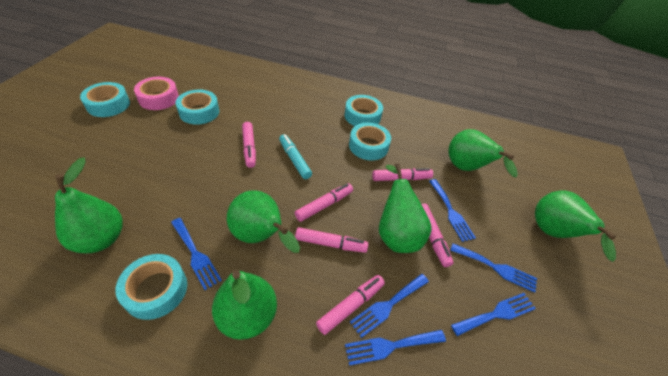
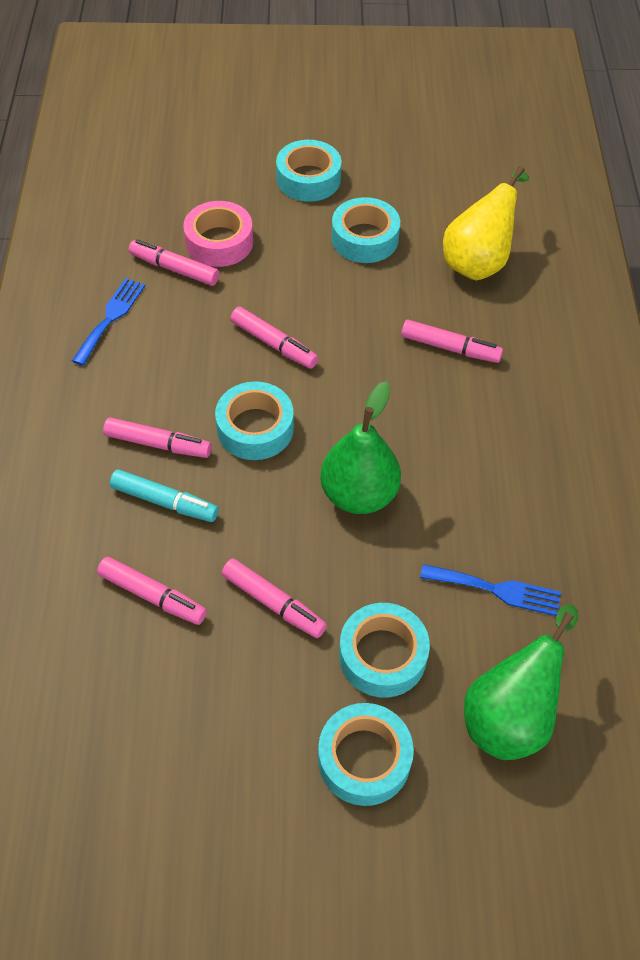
blue fork: 6 -> 2
green pear: 6 -> 2
yellow pear: 0 -> 1

